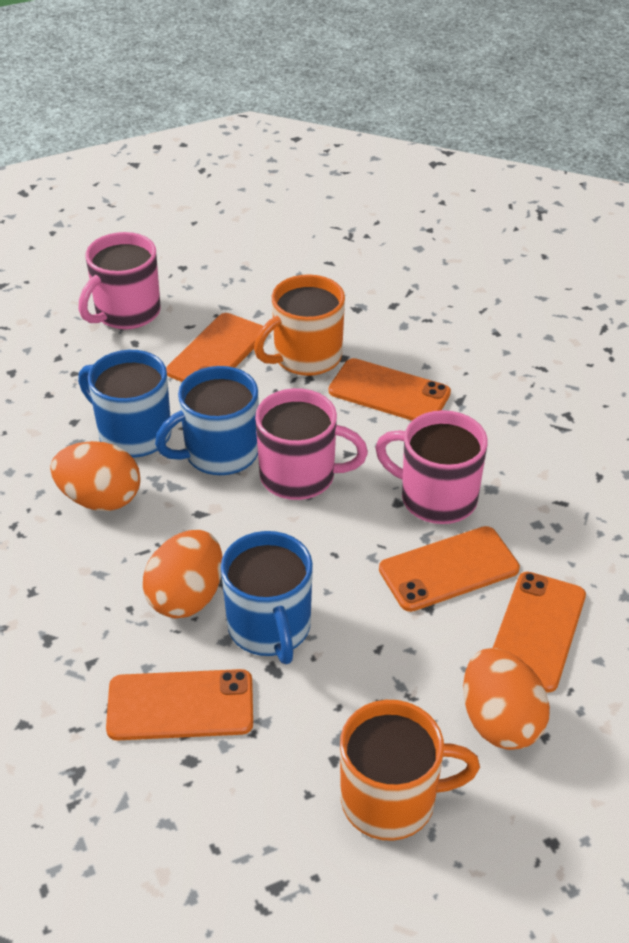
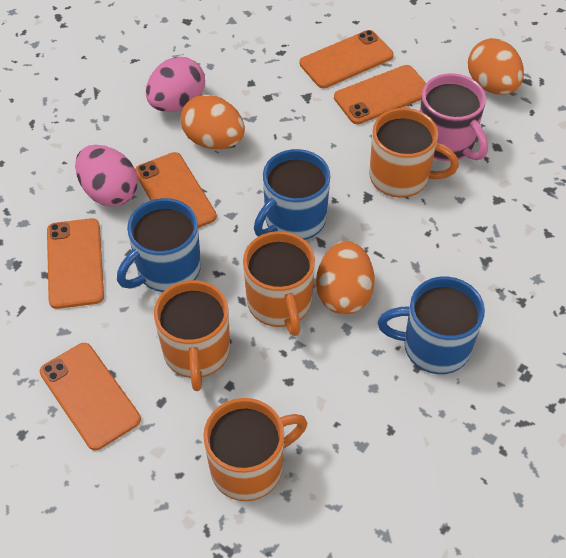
orange mug: 2 -> 4
pink egg: 0 -> 2
pink mug: 3 -> 1

